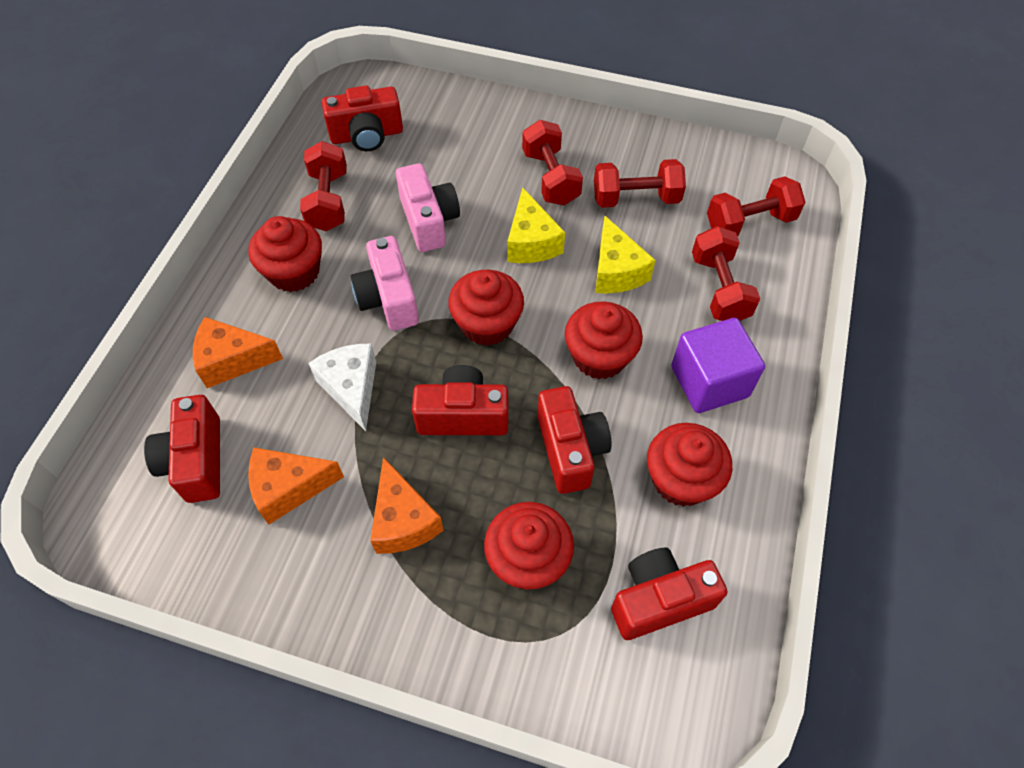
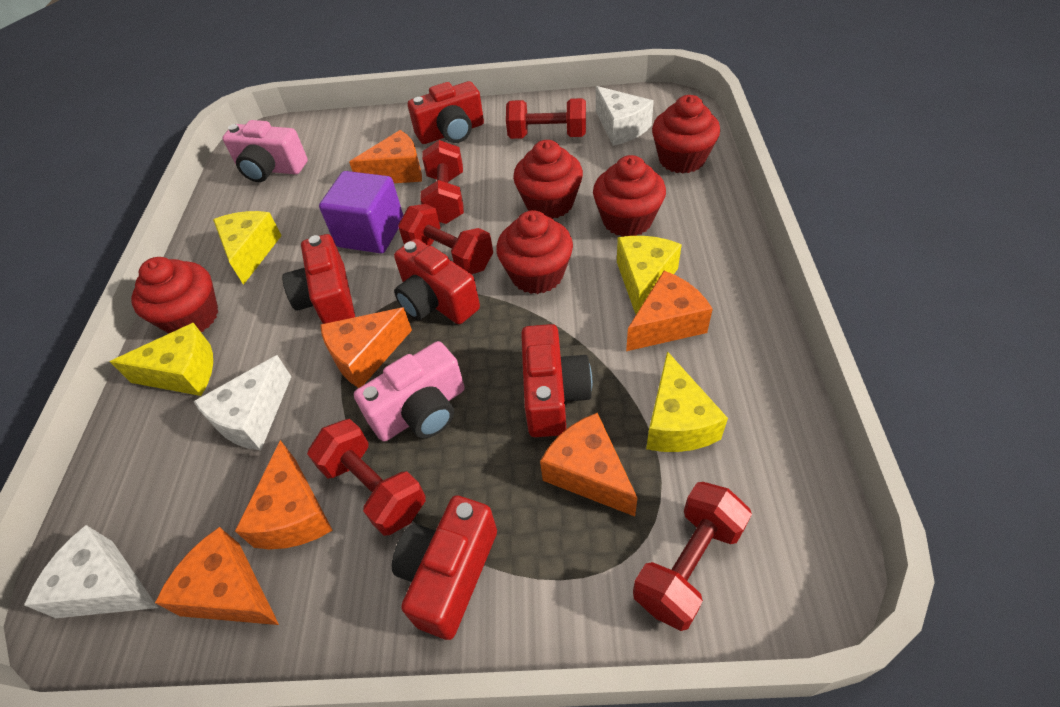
orange cheese: 3 -> 6
white cheese: 1 -> 3
yellow cheese: 2 -> 4

